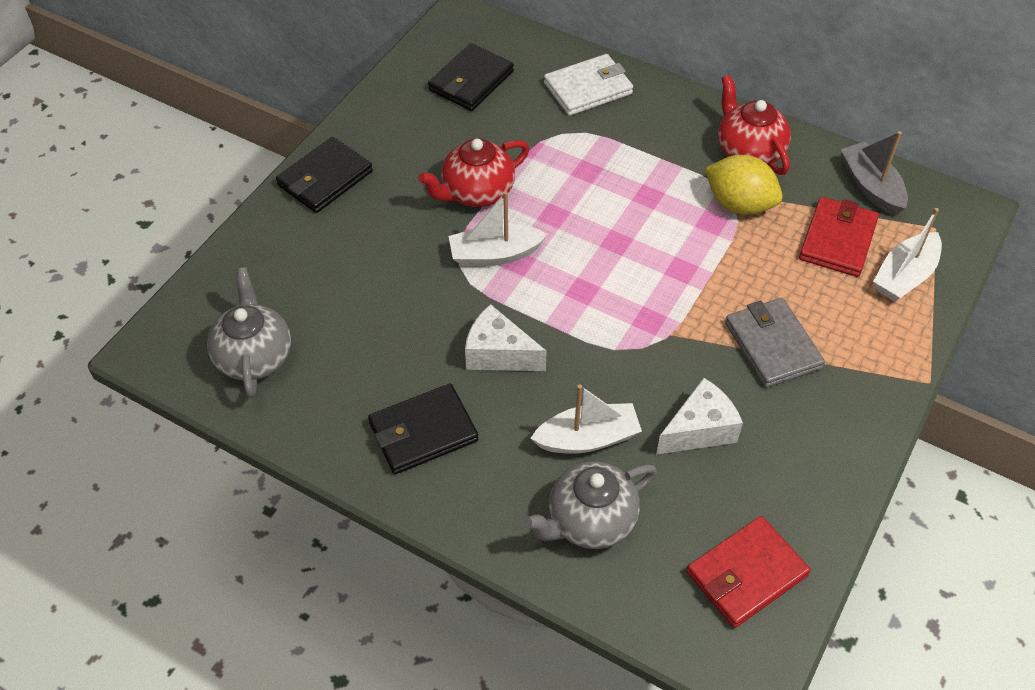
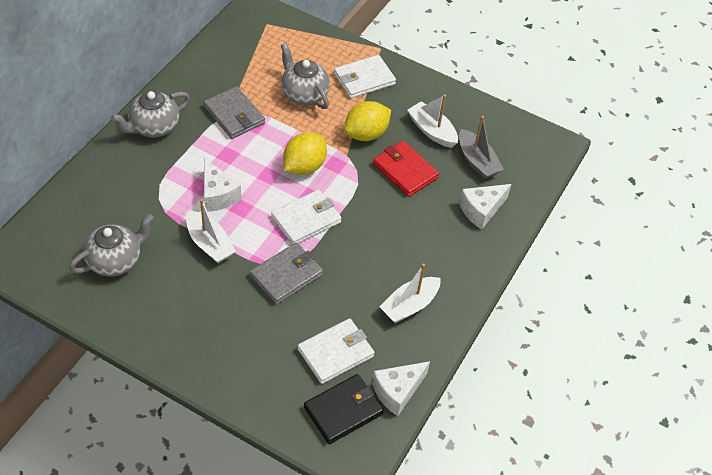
black wallet: 3 -> 1
grey teapot: 2 -> 3
grey wallet: 1 -> 2
red teapot: 2 -> 0
red wallet: 2 -> 1
white cheese: 2 -> 3
white wallet: 1 -> 3
yellow lemon: 1 -> 2

